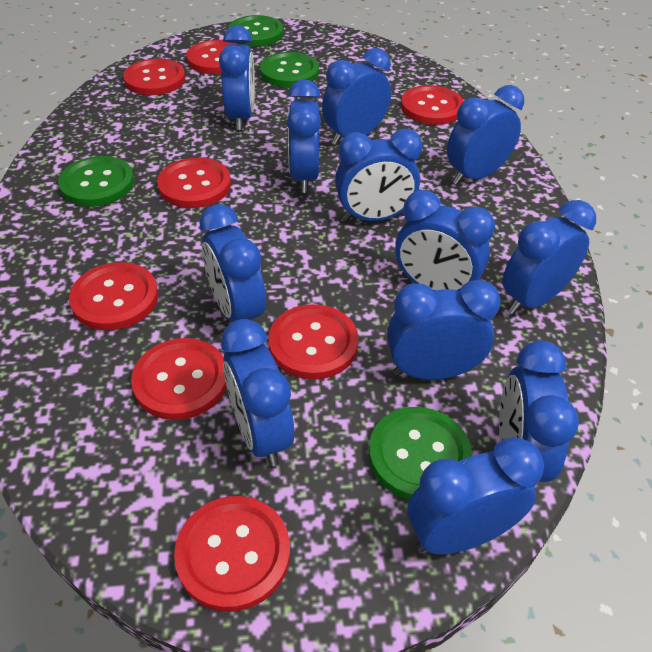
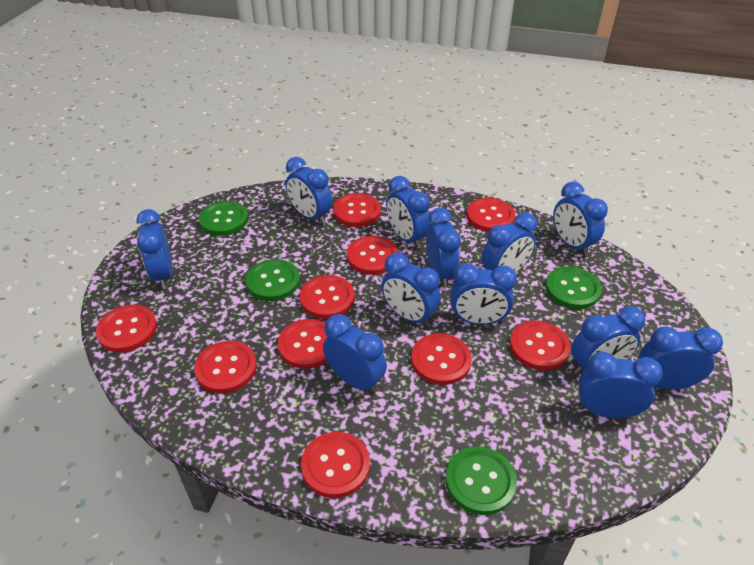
red button: 8 -> 10

